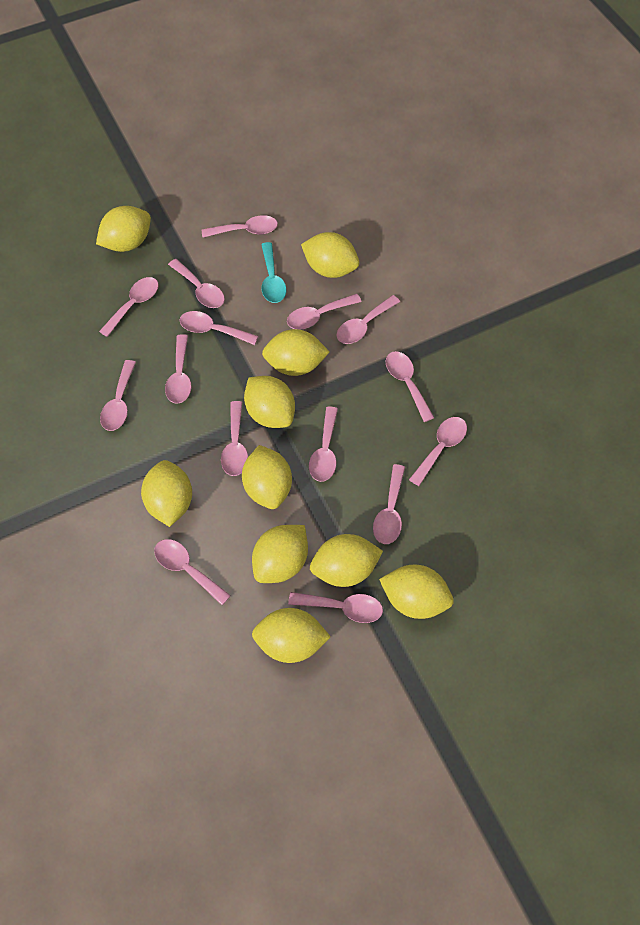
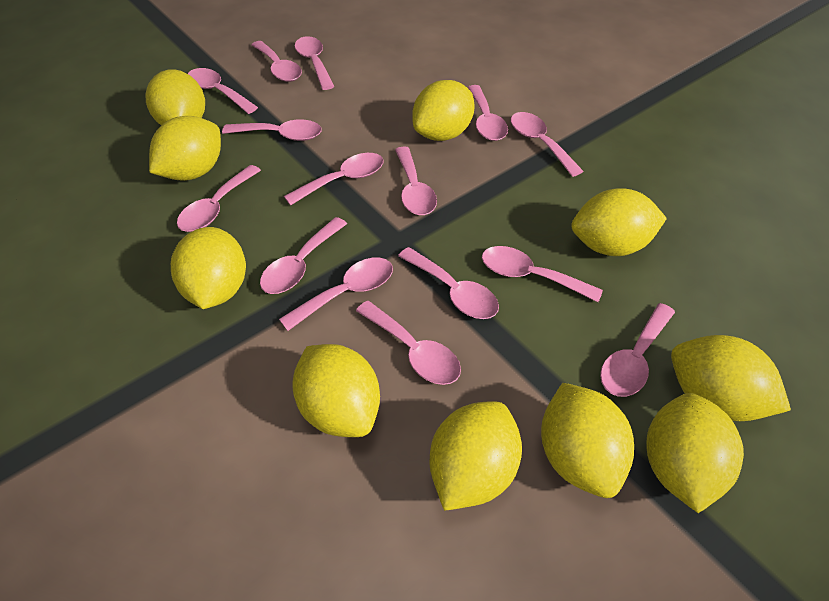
turquoise spoon: 1 -> 0

